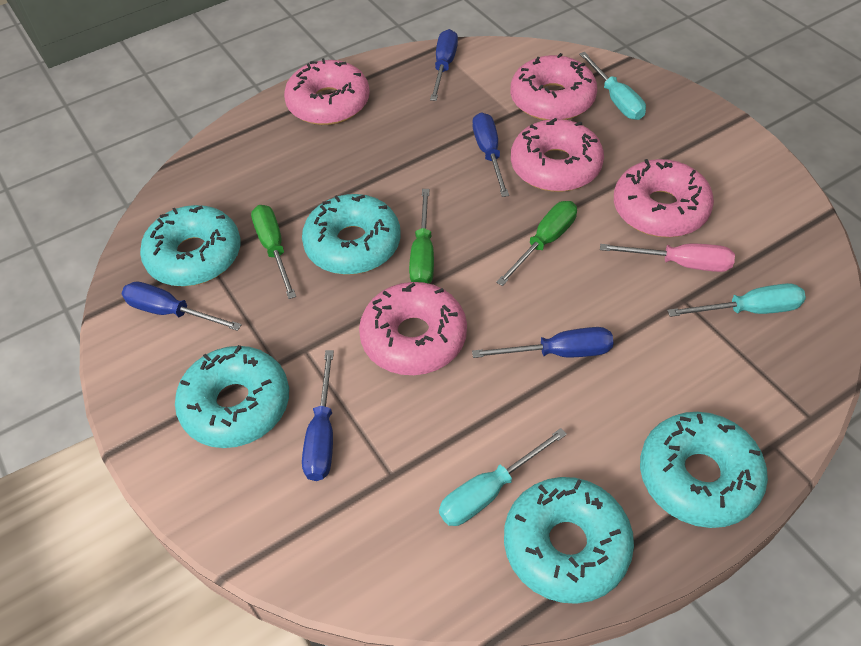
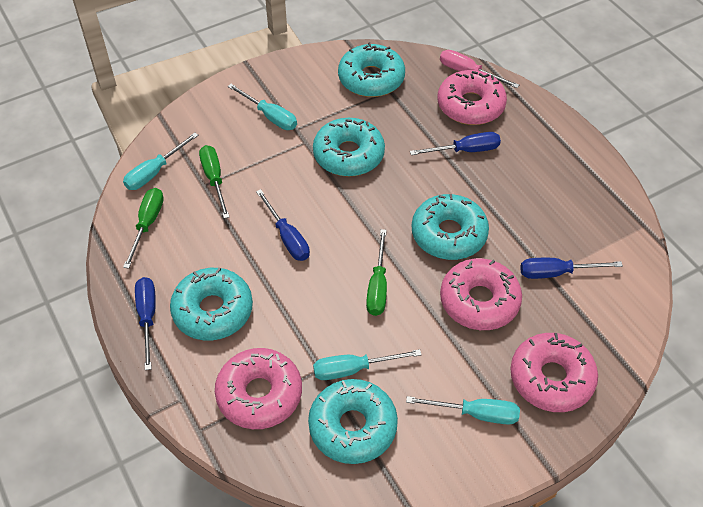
blue screwdriver: 5 -> 4
pink donut: 5 -> 4
turquoise screwdriver: 3 -> 4

